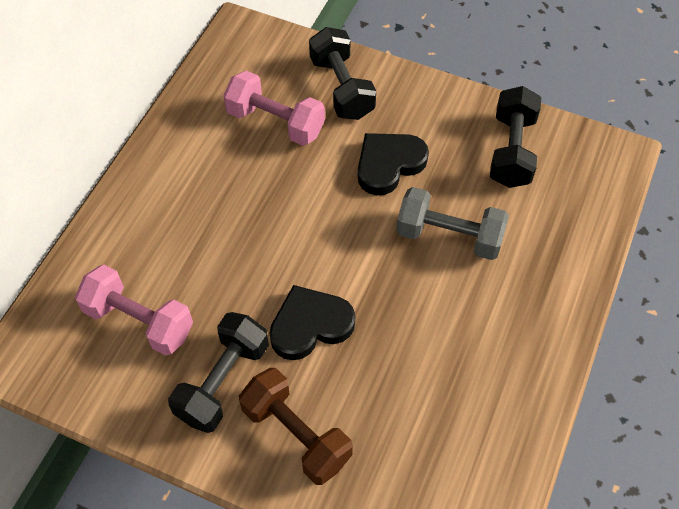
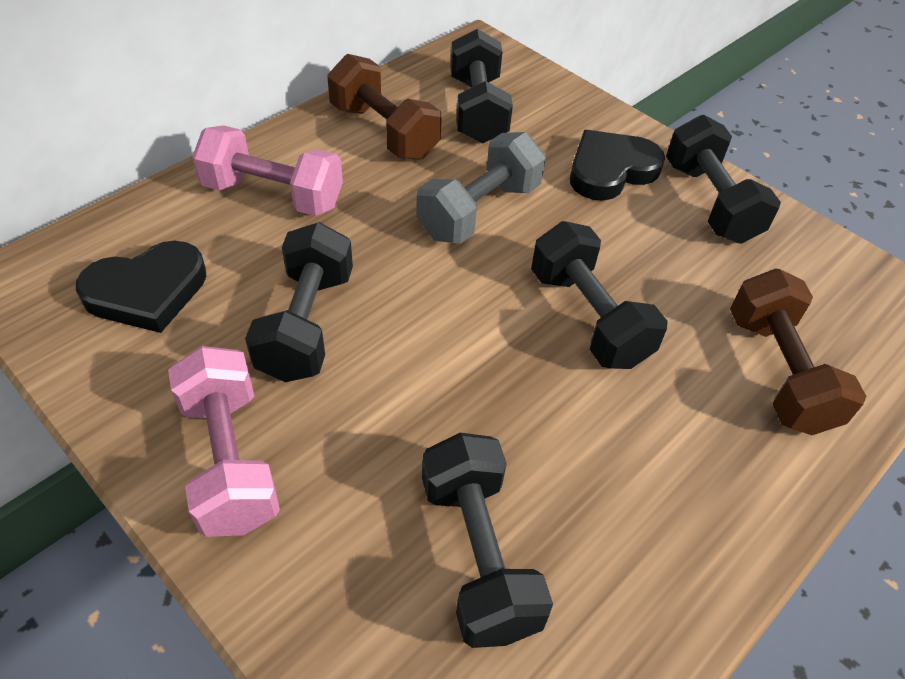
black dumbbell: 3 -> 5
brown dumbbell: 1 -> 2

